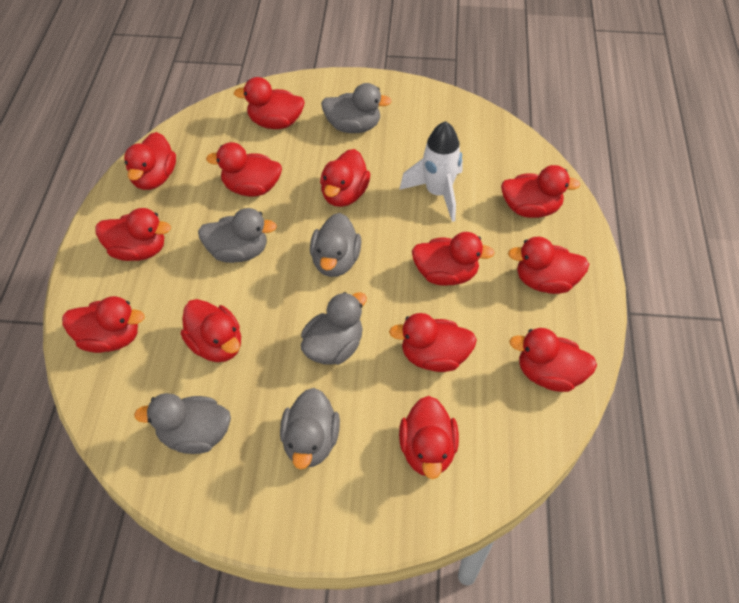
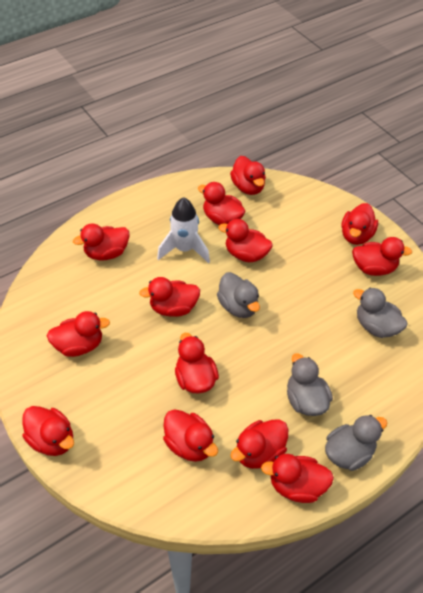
grey duck: 6 -> 4

